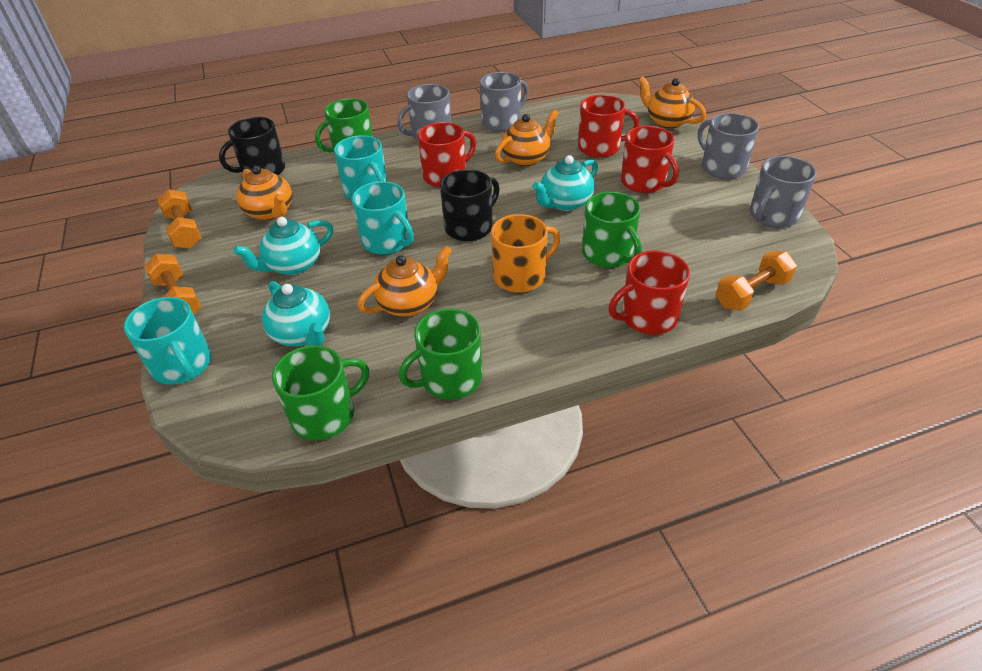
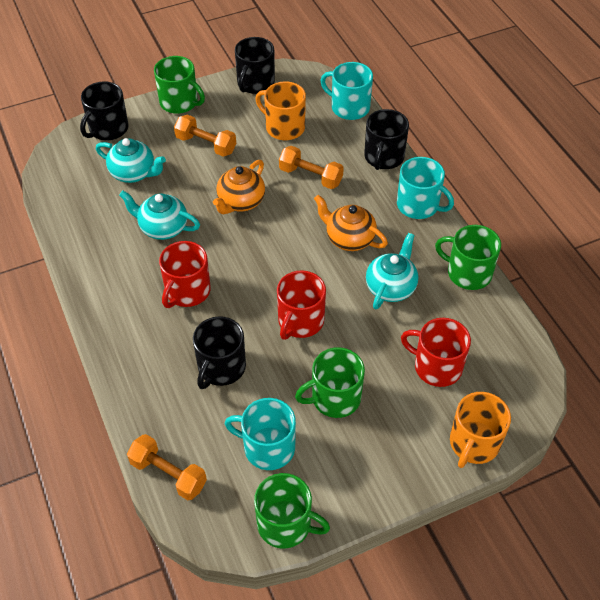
black mug: 2 -> 4
grey mug: 4 -> 0
orange mug: 1 -> 2
orange teapot: 4 -> 2
red mug: 4 -> 3

